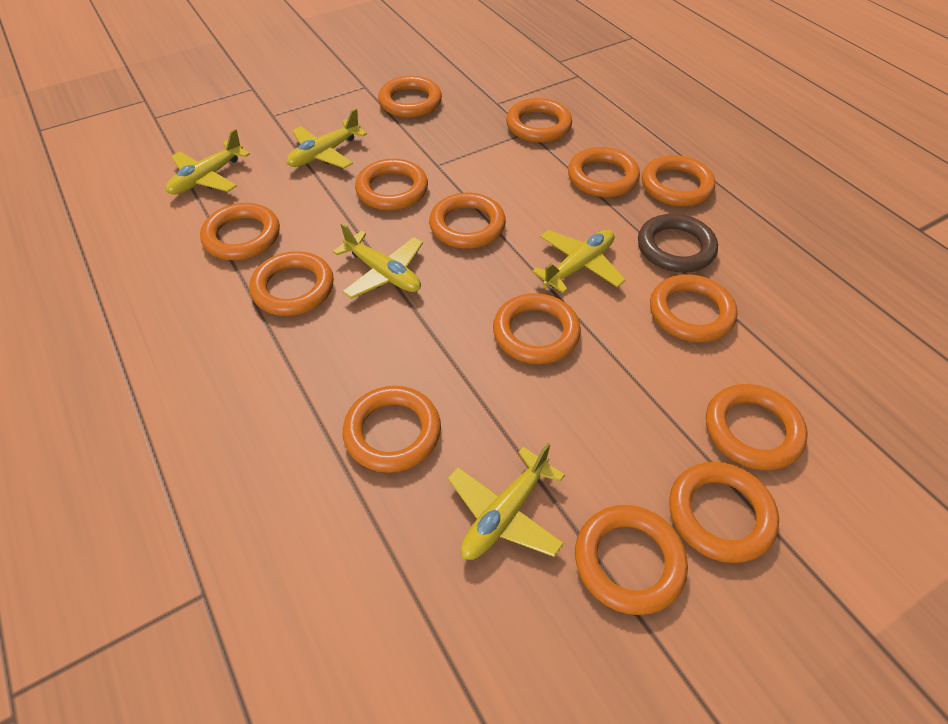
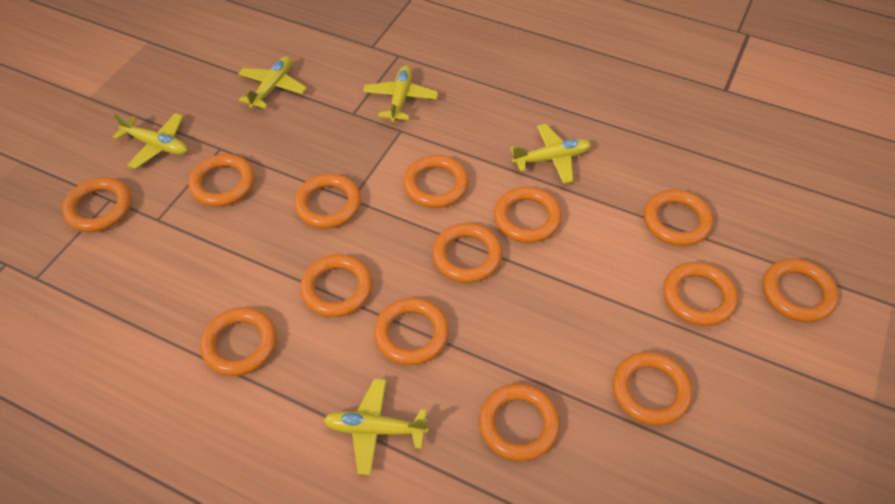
brown ring: 1 -> 0

